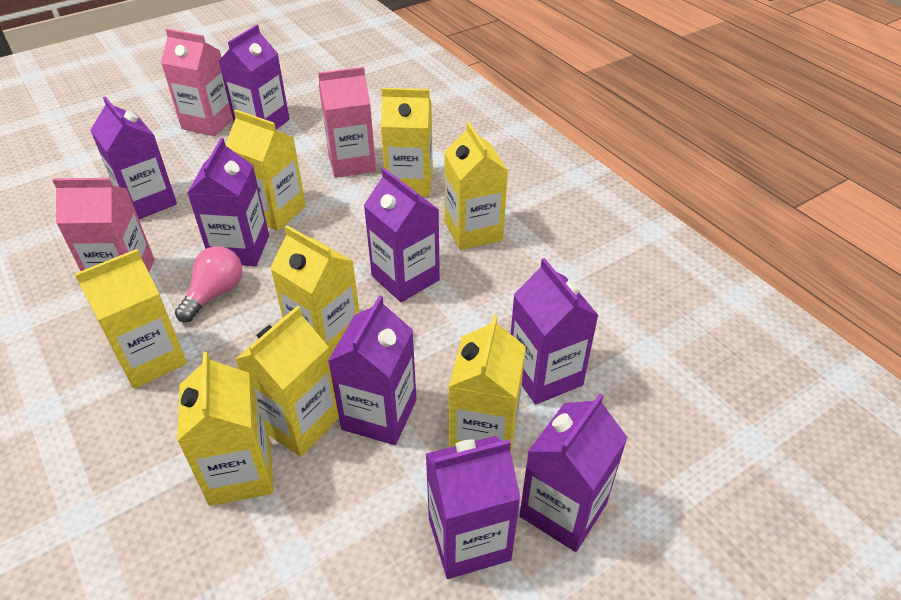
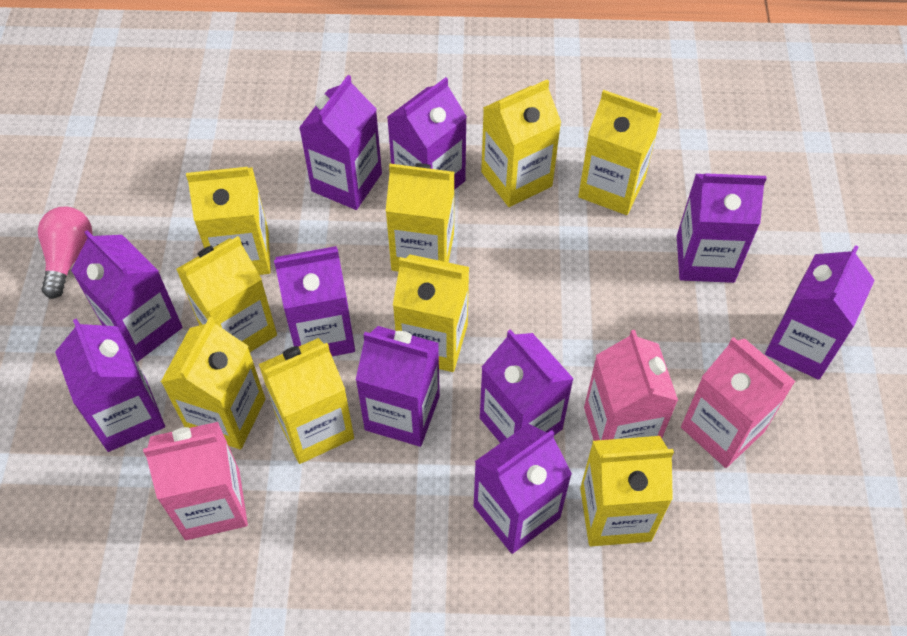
purple carton: 8 -> 10
yellow carton: 8 -> 9

